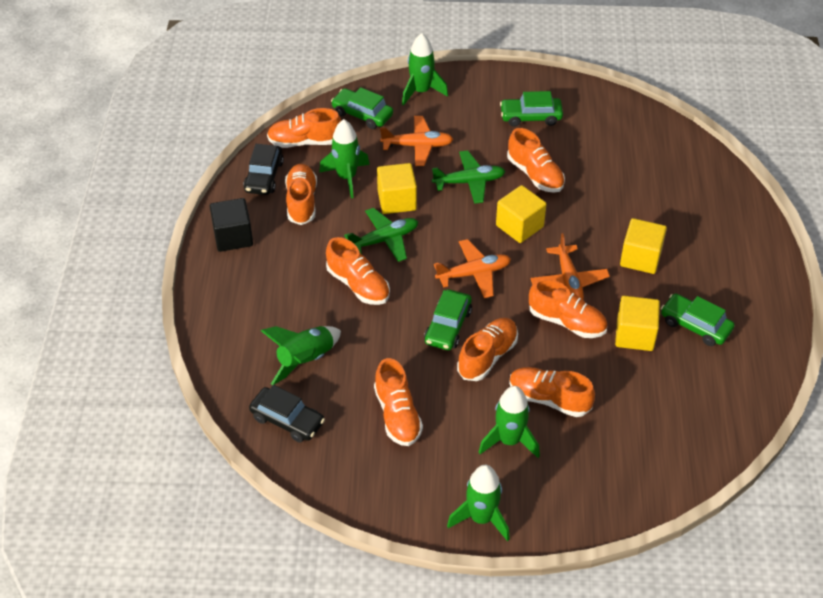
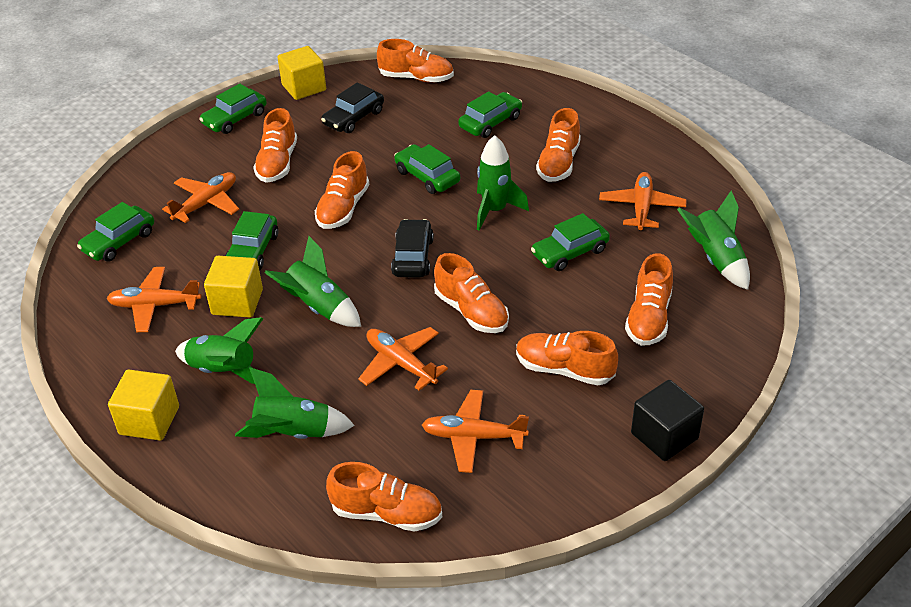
green car: 4 -> 6
green plane: 2 -> 0
orange plane: 3 -> 5
yellow cube: 4 -> 3

